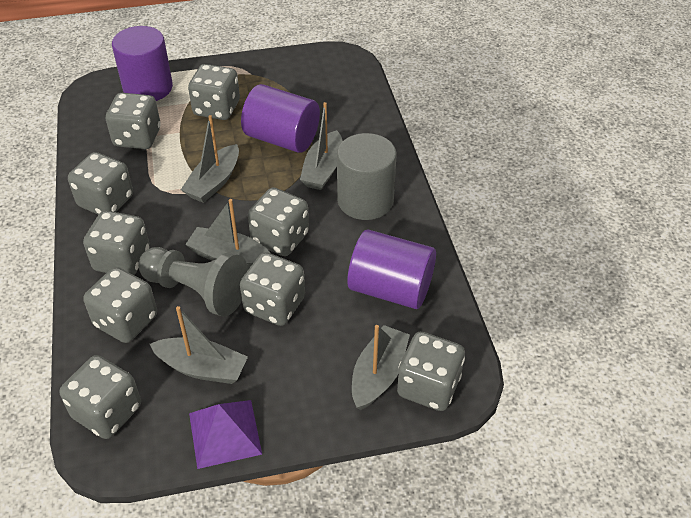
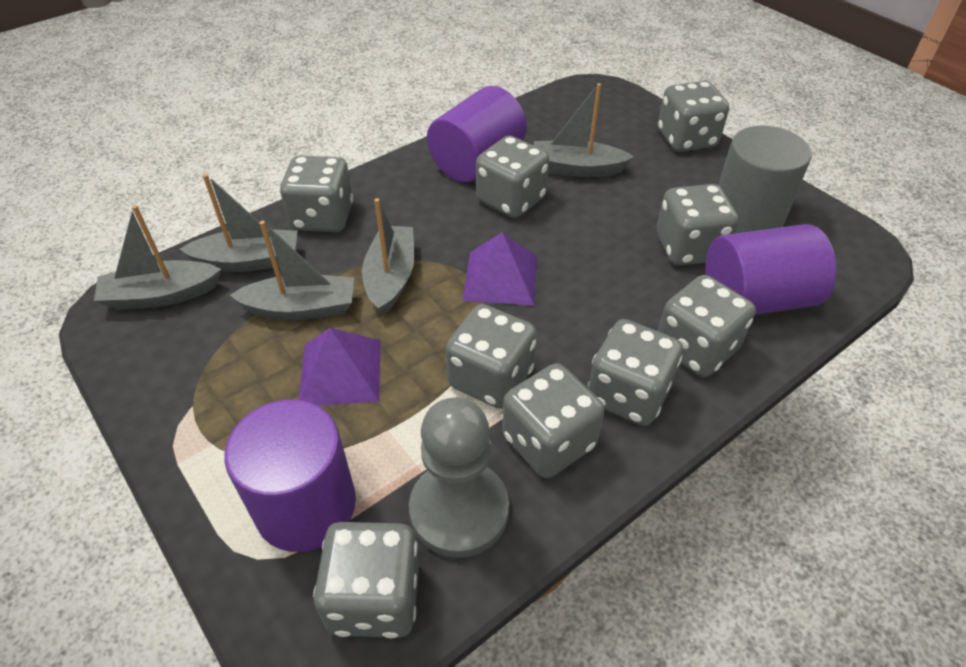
purple pyramid: 1 -> 2

